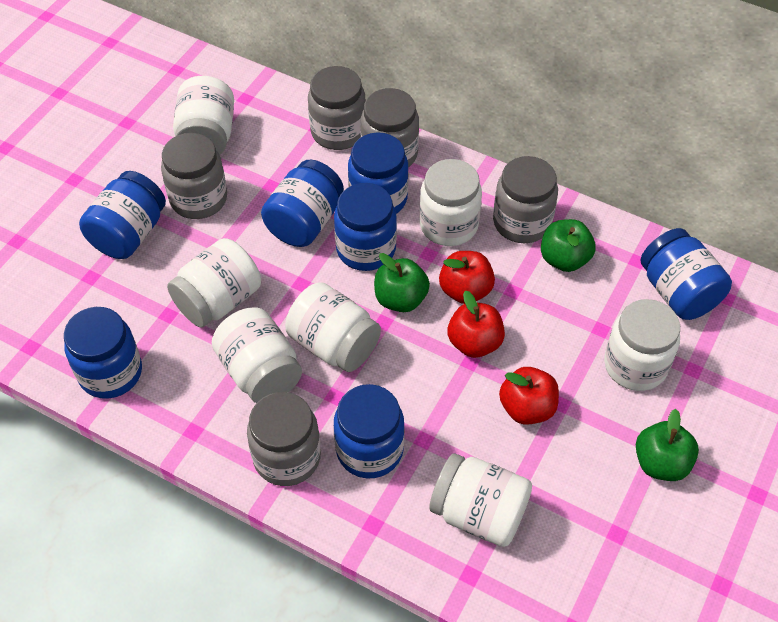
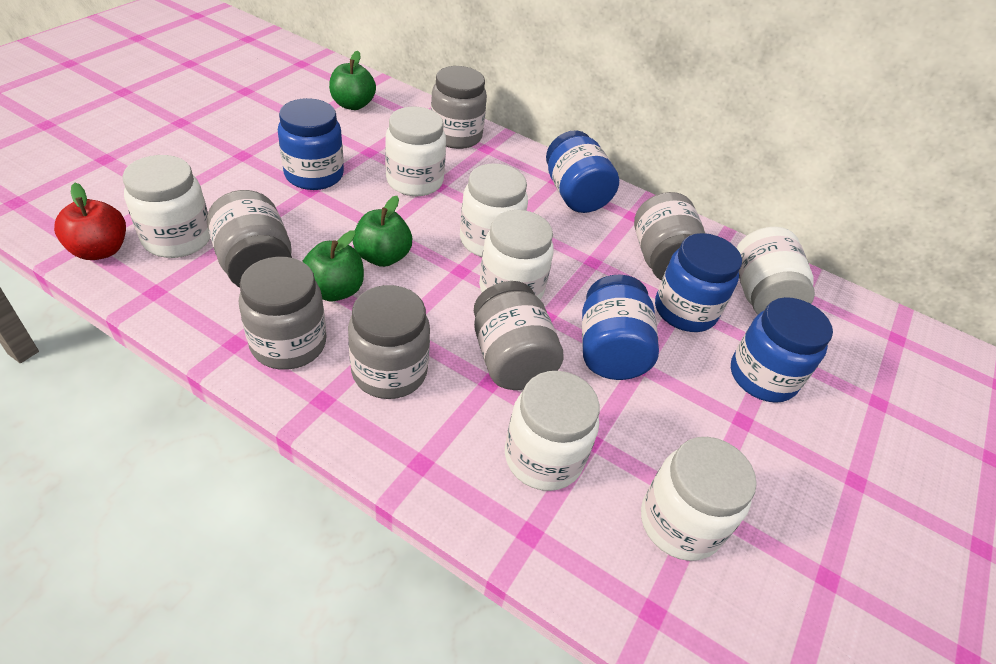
blue jar: 7 -> 5
grey jar: 5 -> 6
red apple: 3 -> 1

